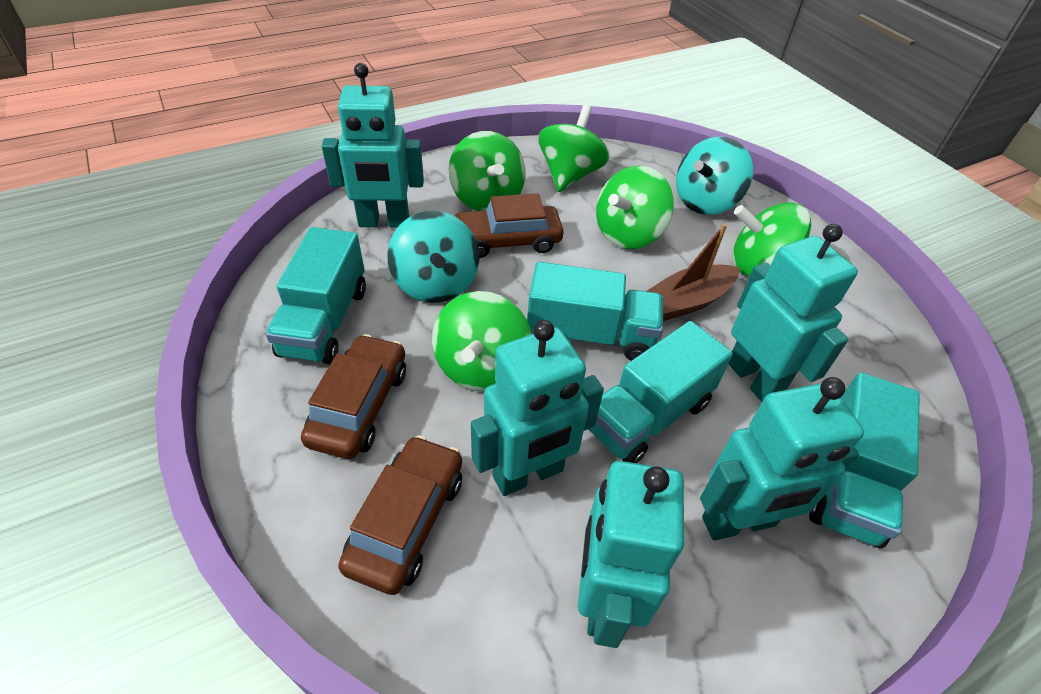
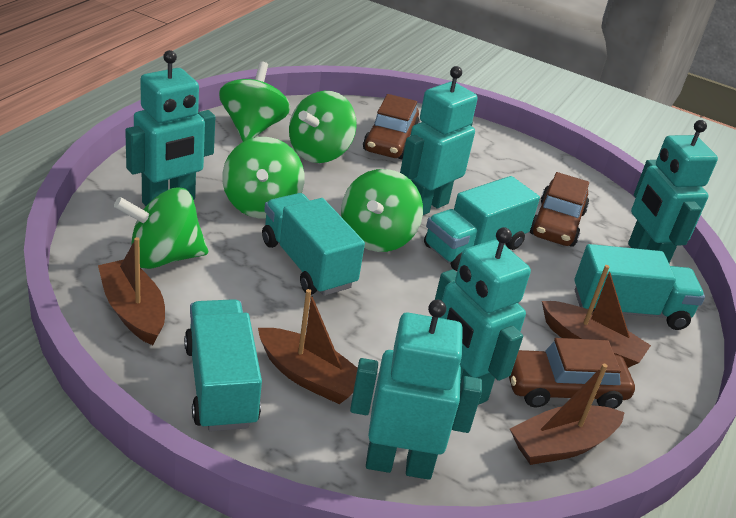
brown boat: 1 -> 4
turquoise spinning top: 2 -> 0

